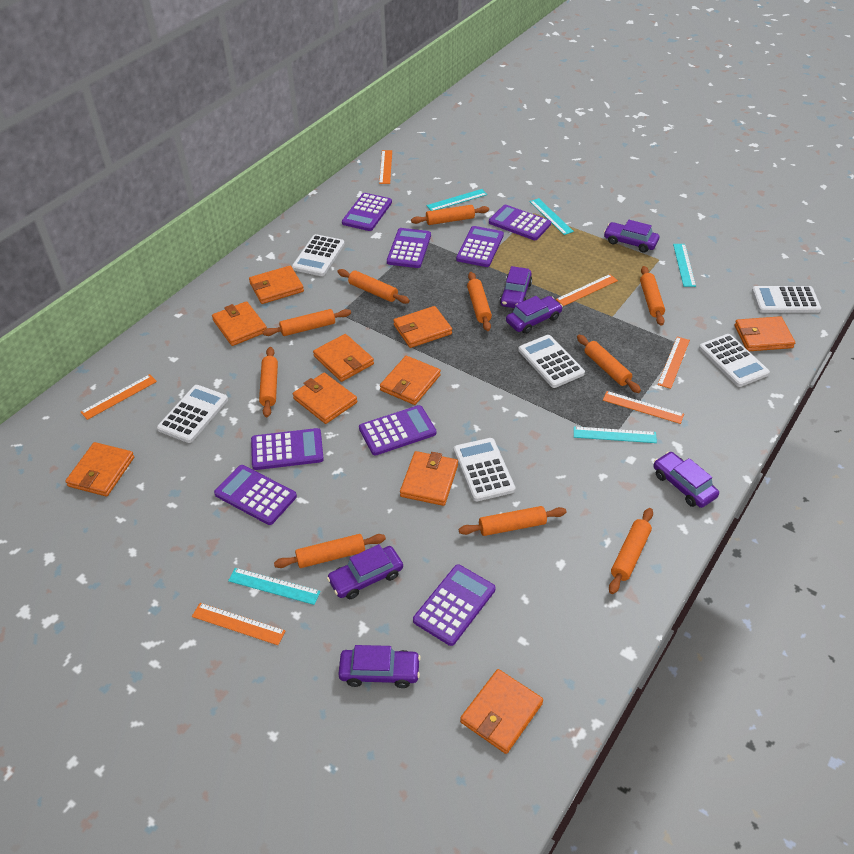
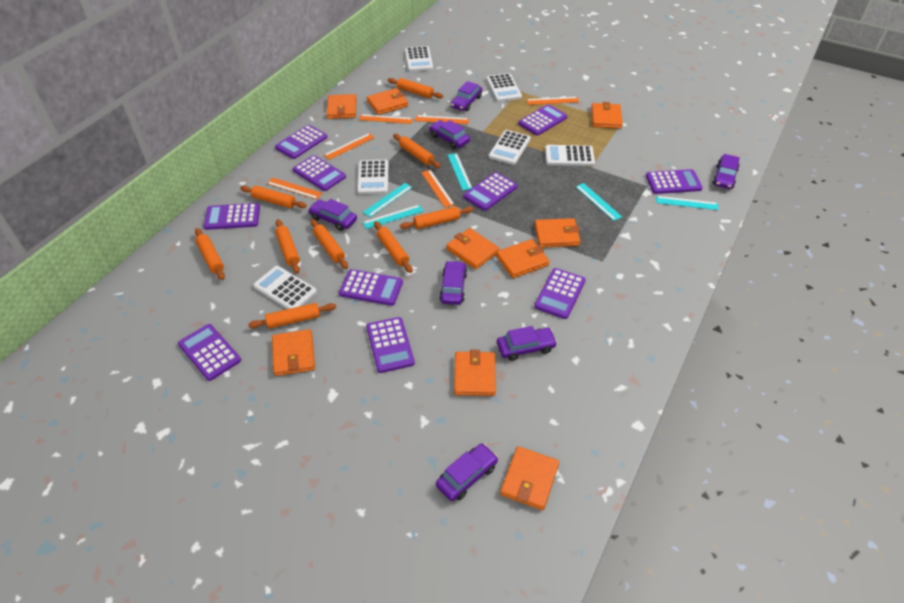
orange rolling pin: 10 -> 9
orange wallet: 10 -> 9
purple calculator: 8 -> 10
purple car: 6 -> 7

